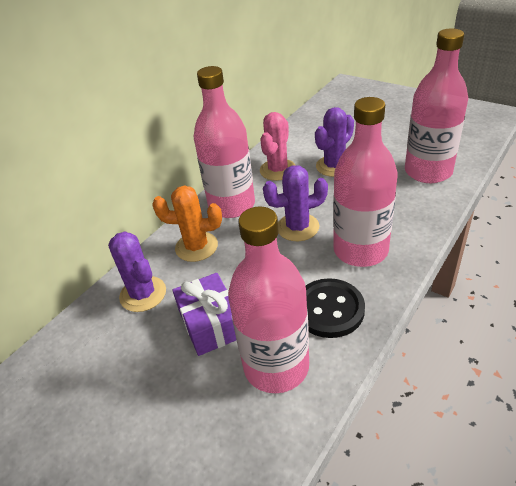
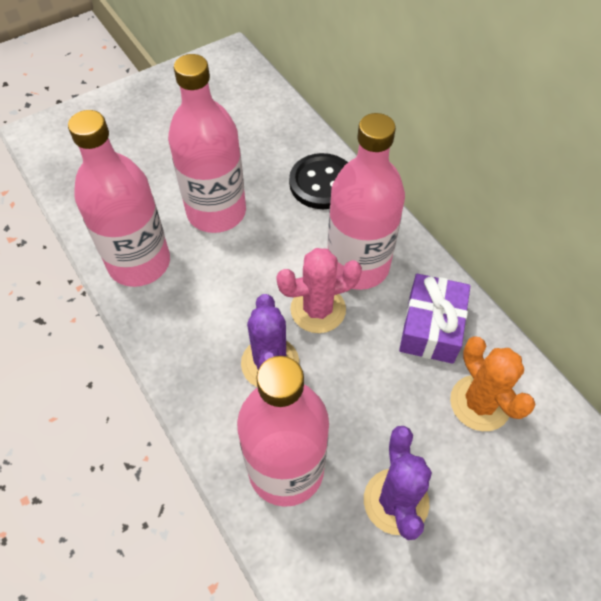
purple cactus: 3 -> 2

